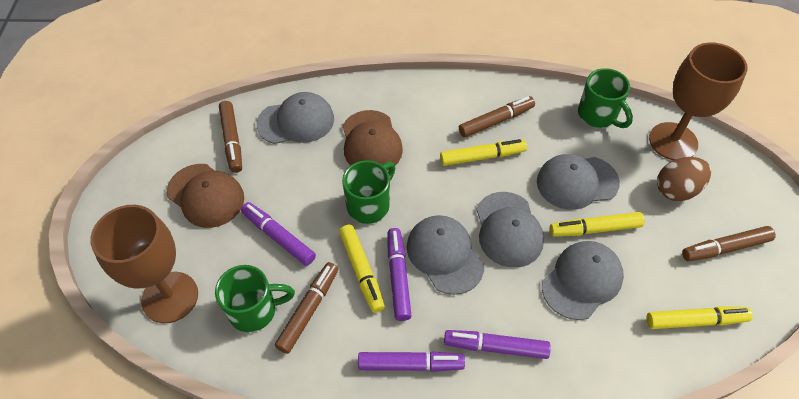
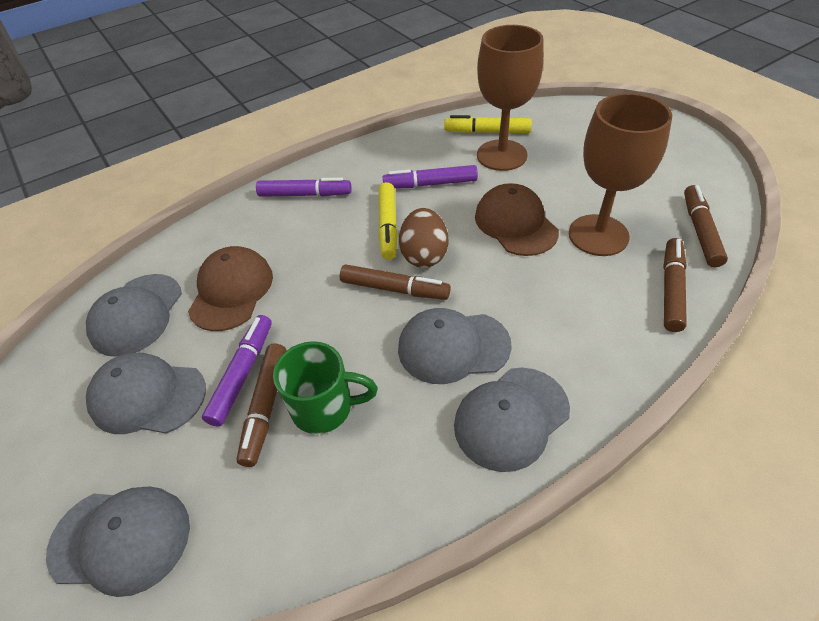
green mug: 3 -> 1
purple marker: 4 -> 3
yellow marker: 4 -> 2

